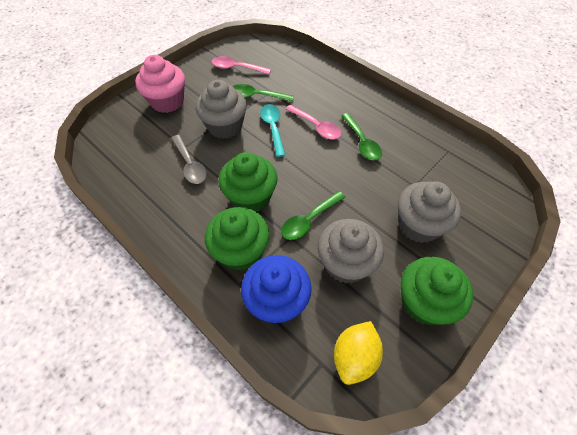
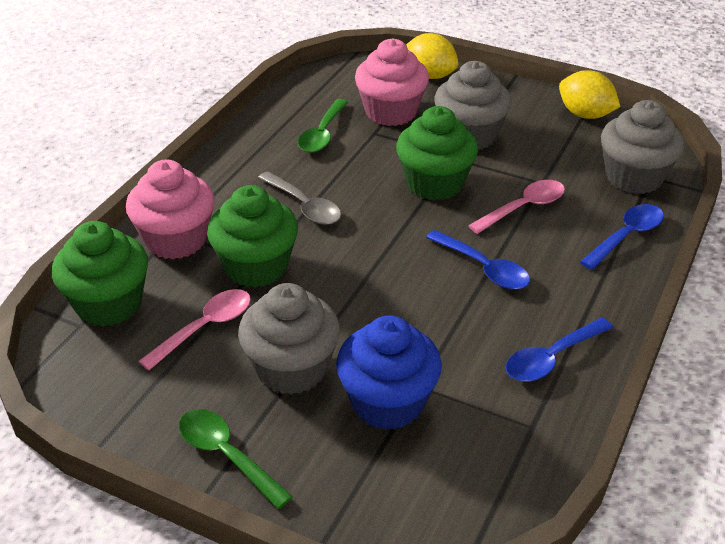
blue spoon: 0 -> 3
green spoon: 3 -> 2
pink cupcake: 1 -> 2
turquoise spoon: 1 -> 0
yellow lemon: 1 -> 2

